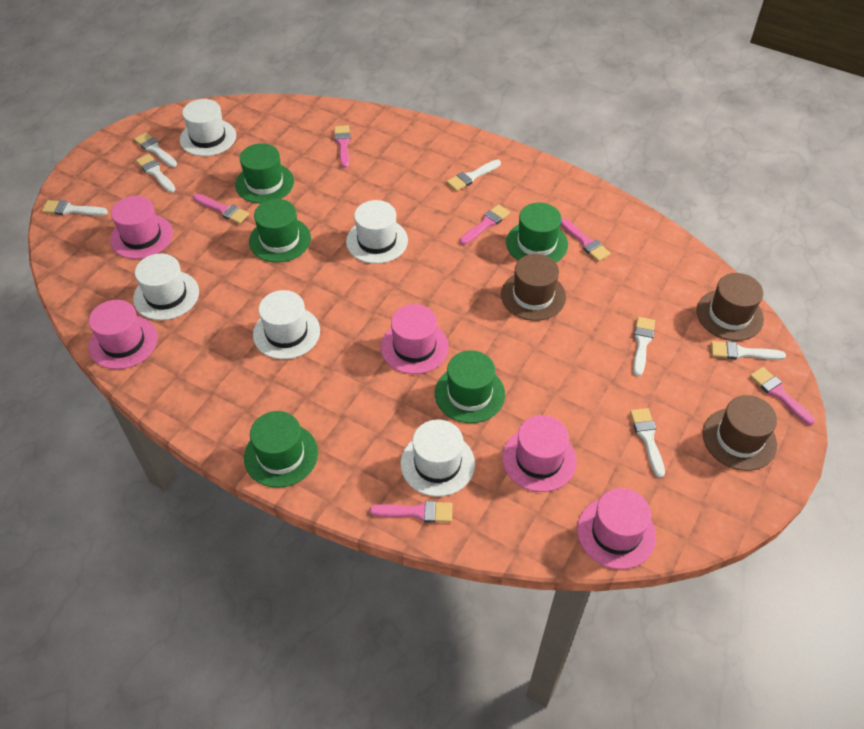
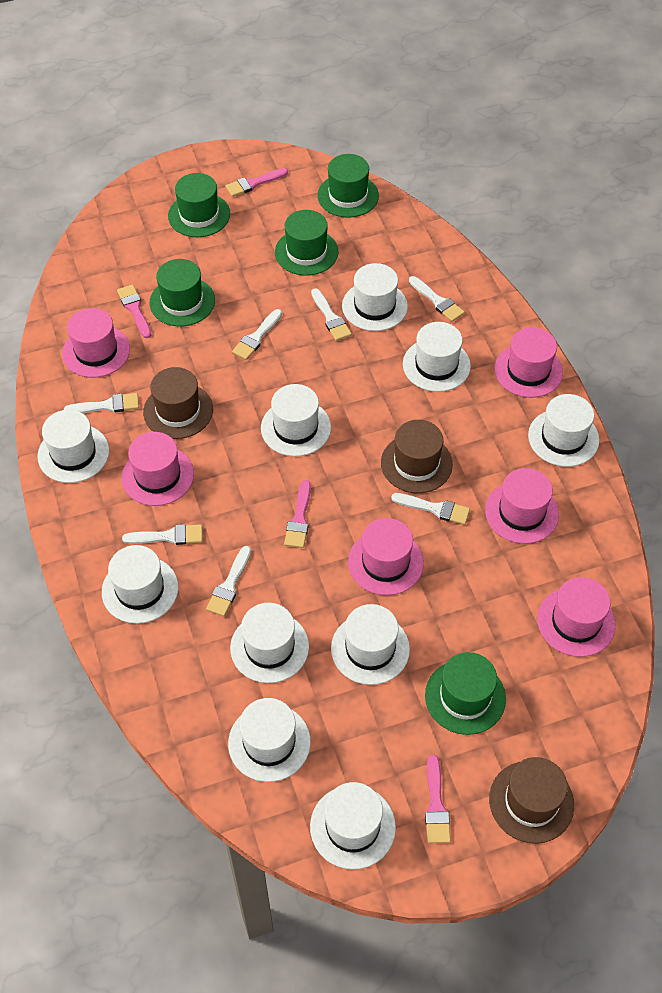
pink brush: 6 -> 4
pink hat: 5 -> 6
white hat: 5 -> 10

